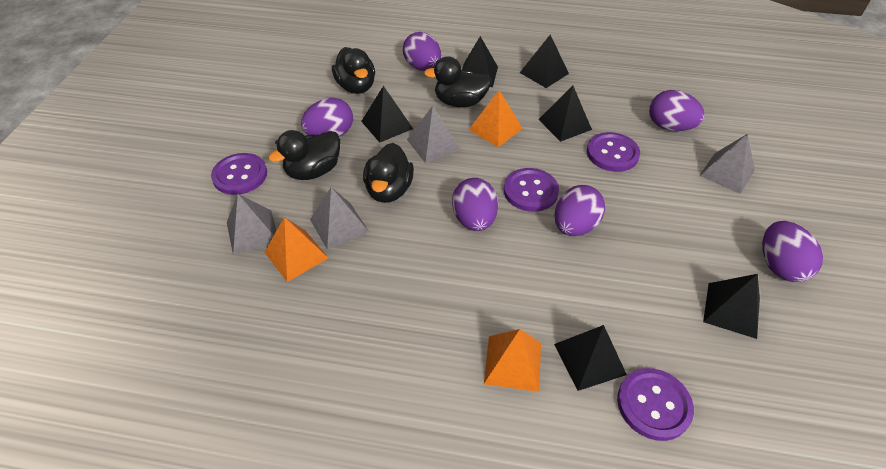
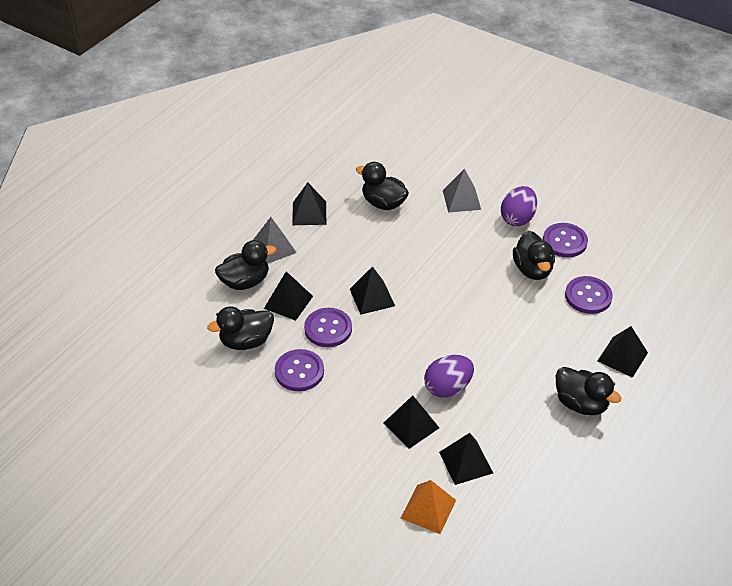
black duck: 4 -> 5
grey pyramid: 4 -> 2
orange pyramid: 3 -> 1
purple egg: 6 -> 2

